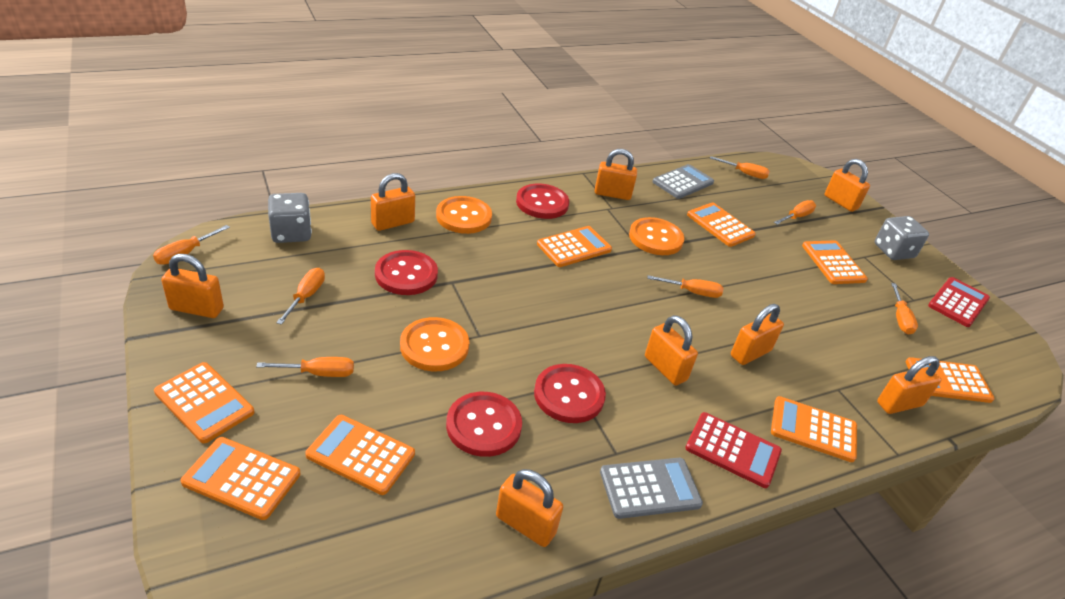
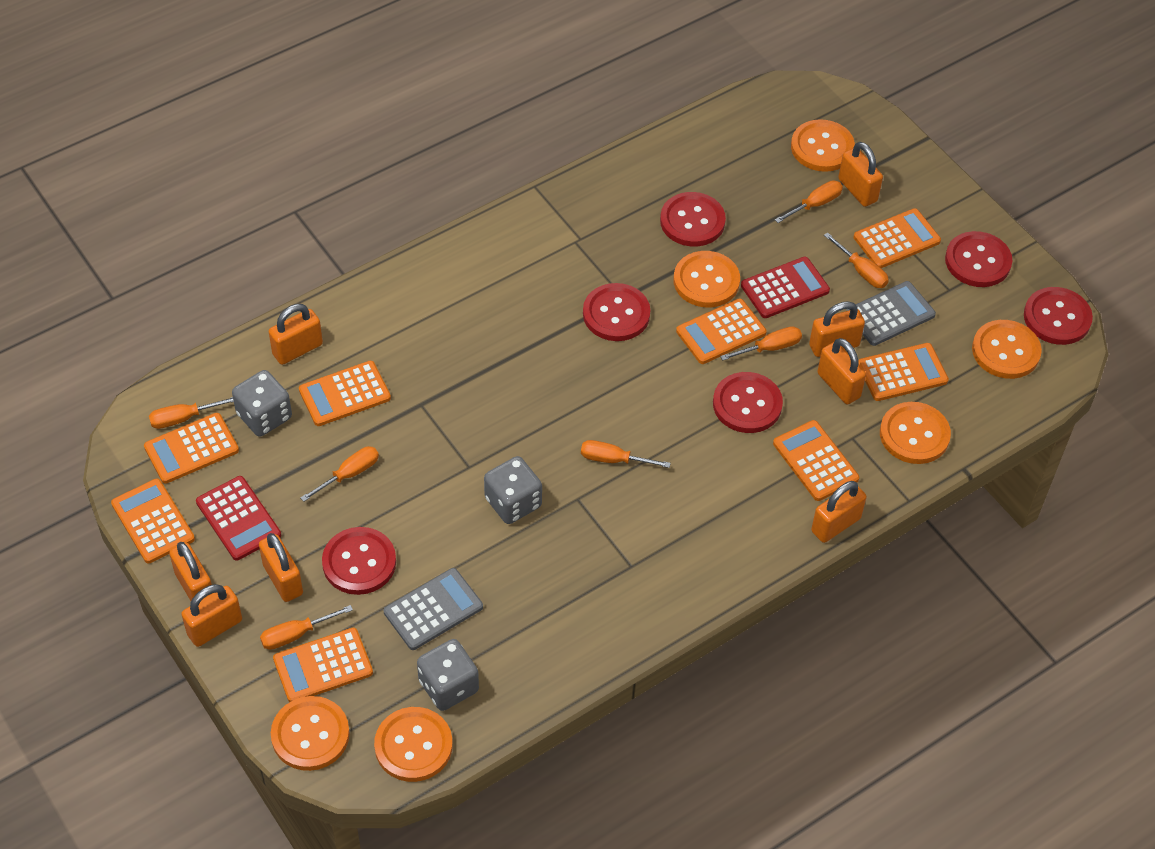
grey dice: 2 -> 3
orange button: 3 -> 6
red button: 4 -> 6

